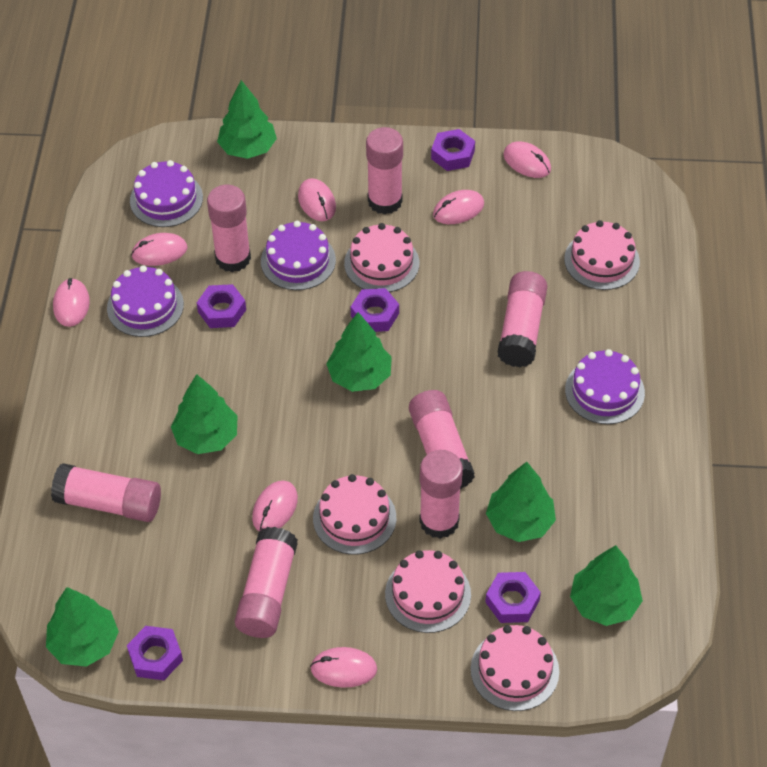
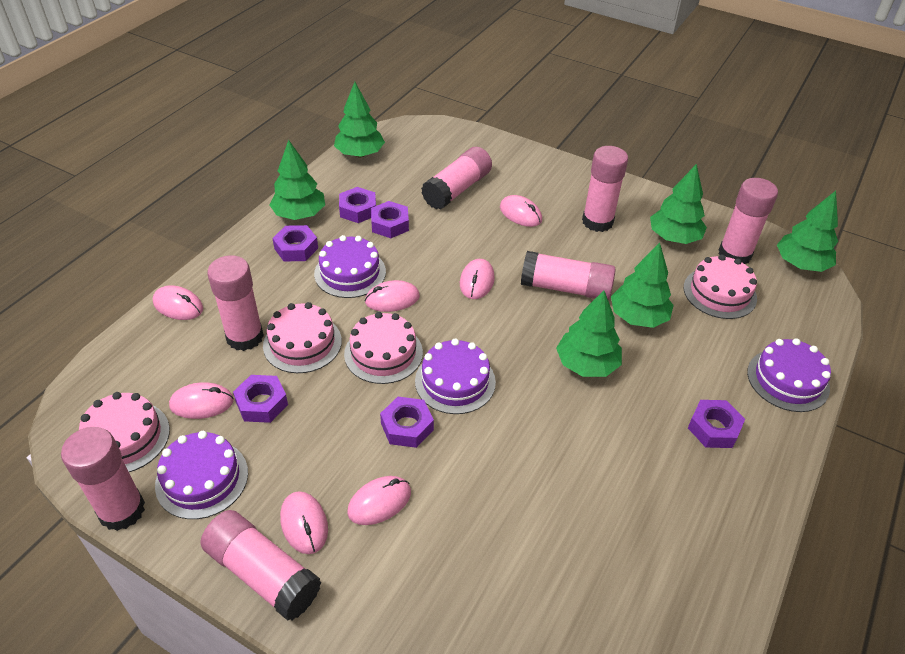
pink cake: 5 -> 4
purple nut: 5 -> 6

